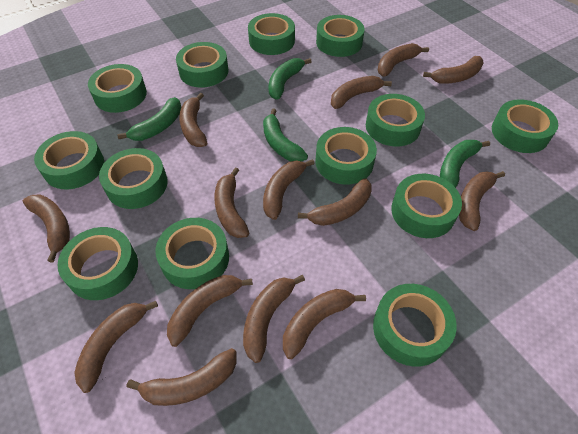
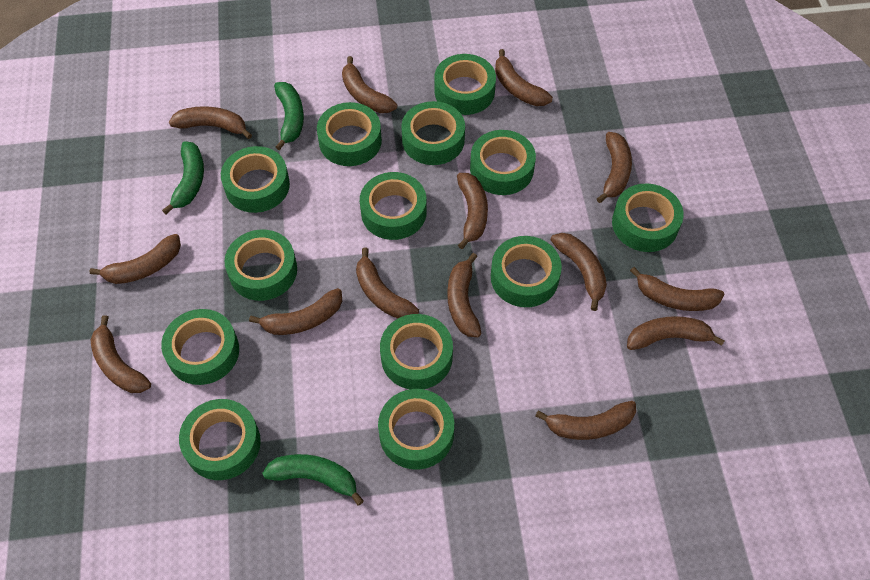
green banana: 4 -> 3

